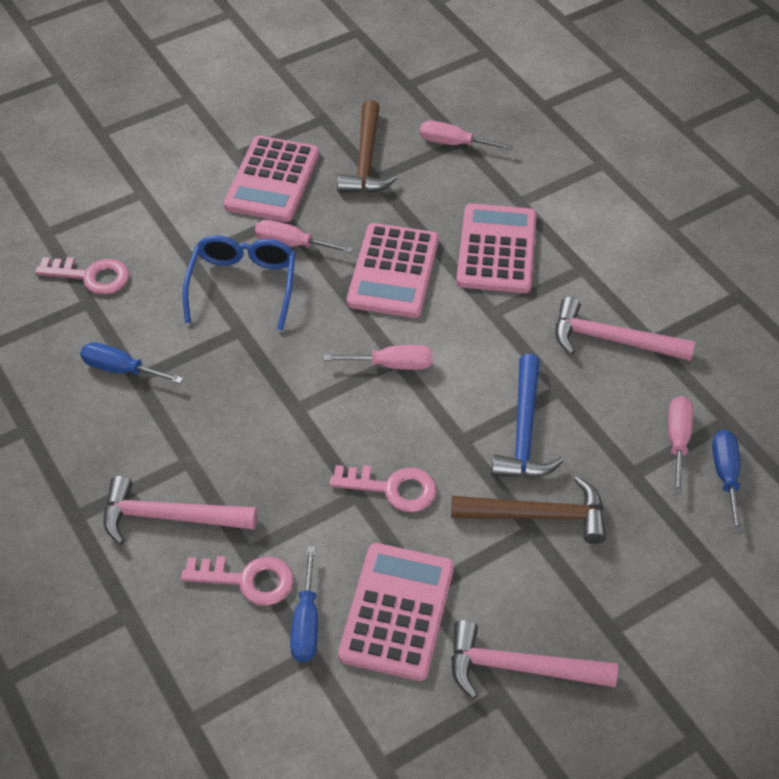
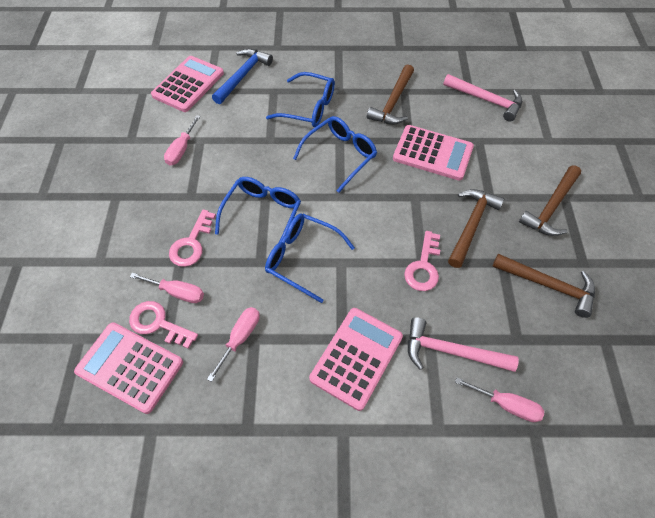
blue glasses: 1 -> 4
blue screwdriver: 3 -> 0
brown hammer: 2 -> 4
pink hammer: 3 -> 2

